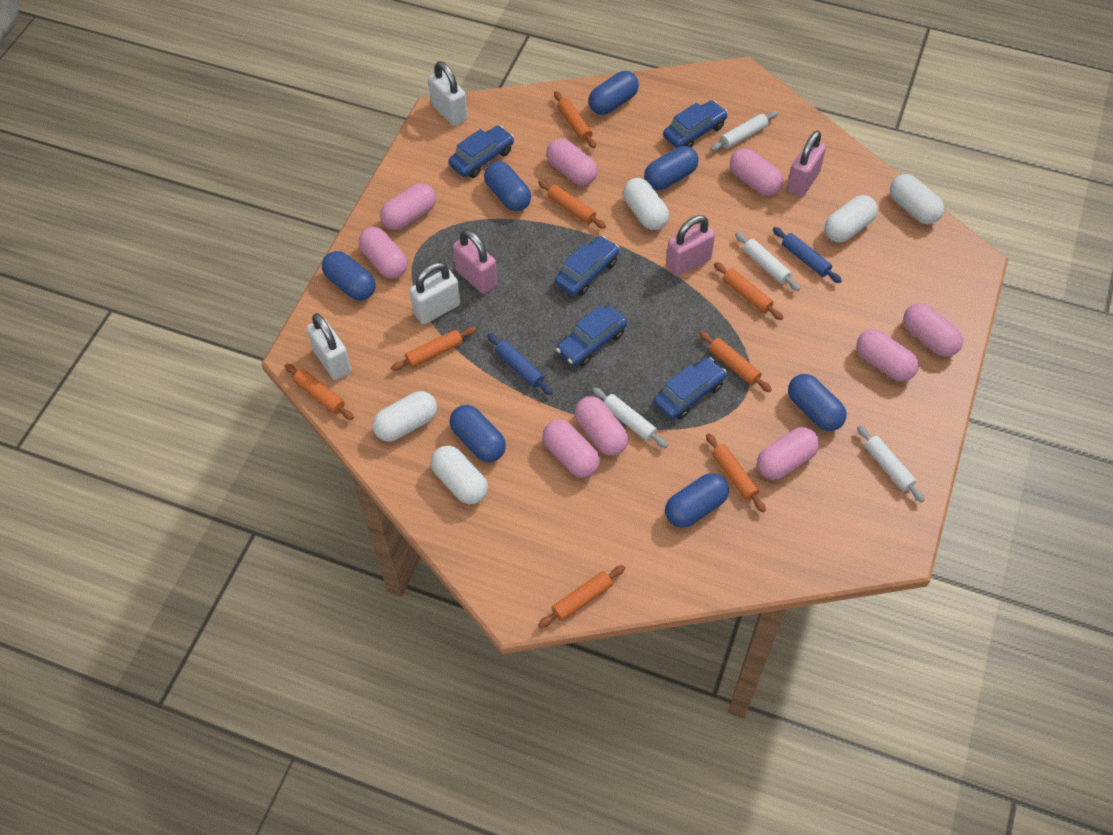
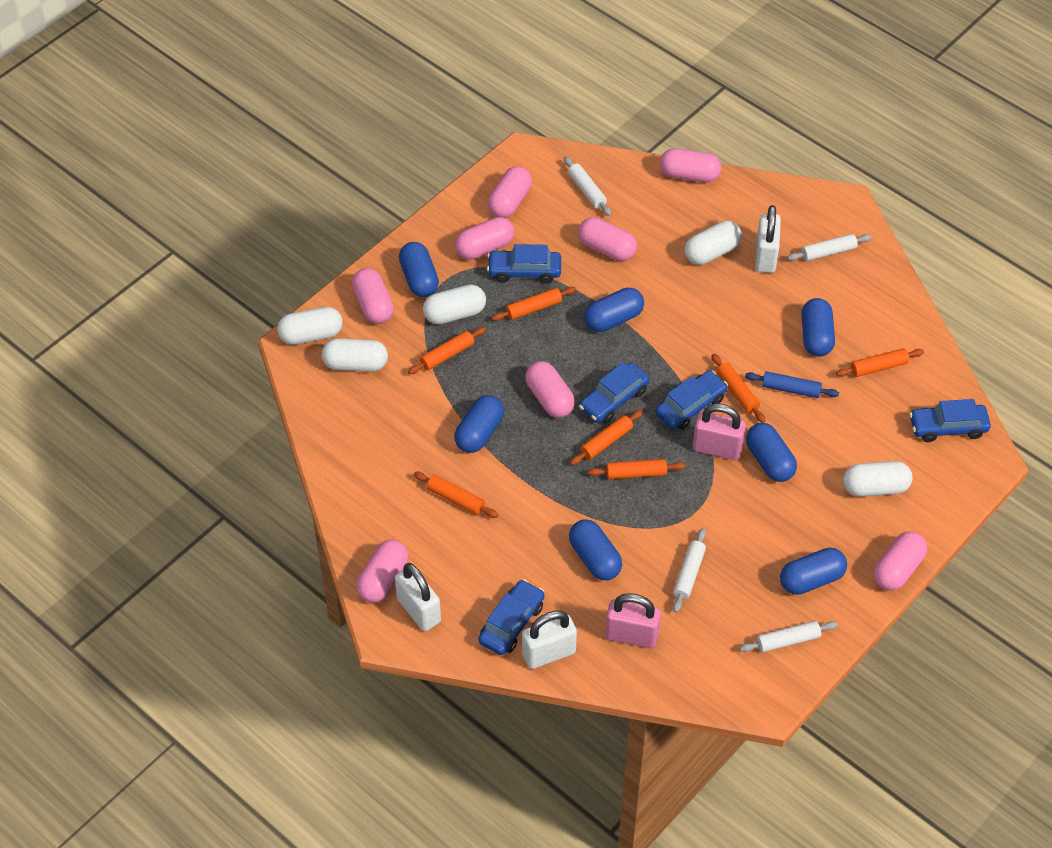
blue rolling pin: 2 -> 1
orange rolling pin: 8 -> 7
pink capsule: 9 -> 8
pink padlock: 3 -> 2

